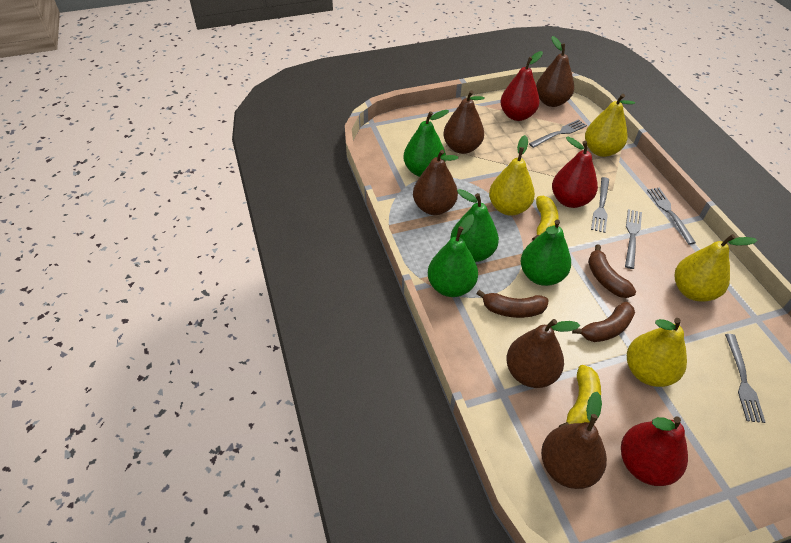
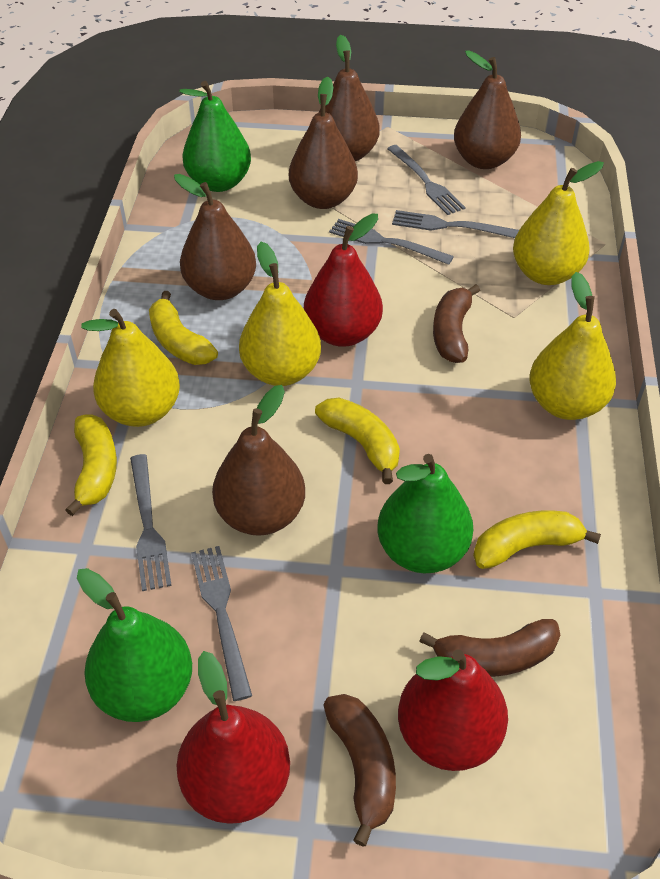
green pear: 4 -> 3
yellow banana: 2 -> 4

